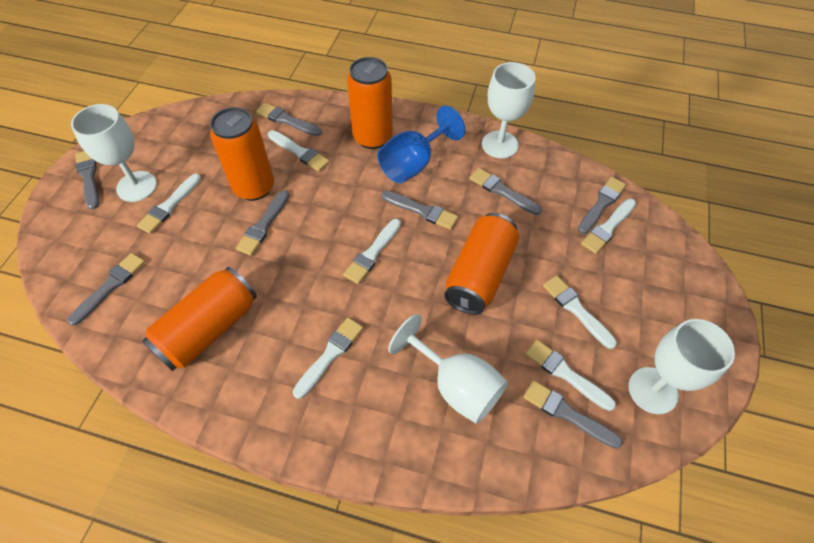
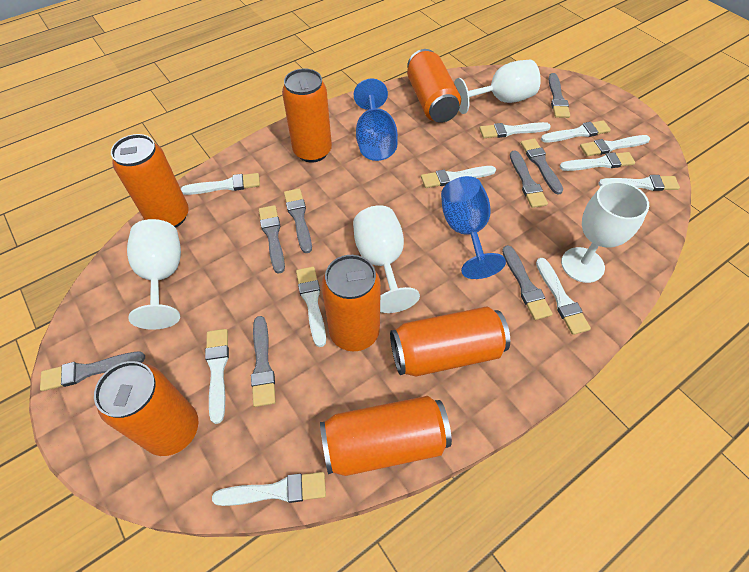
blue goblet: 1 -> 2
orange can: 4 -> 7
white brush: 7 -> 11

